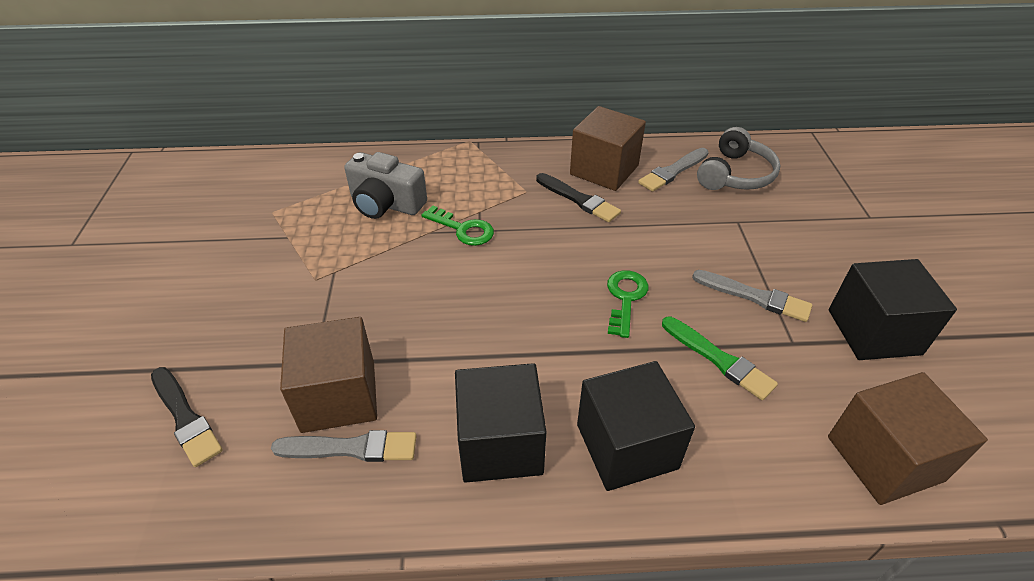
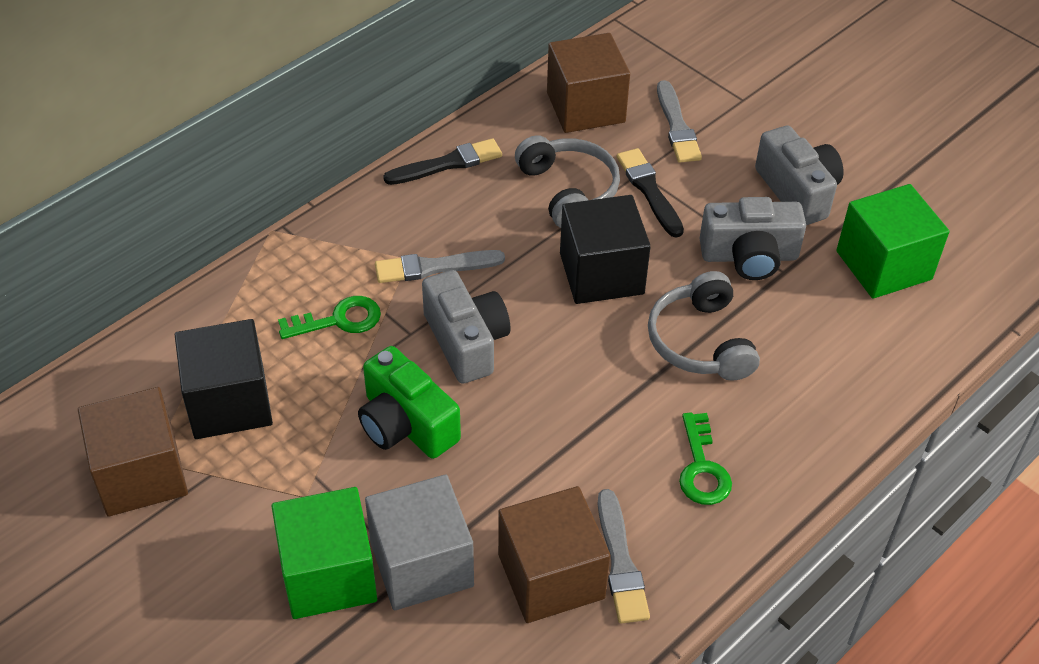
black cube: 3 -> 2
green brush: 1 -> 0
green camera: 0 -> 1
green cube: 0 -> 2
grey camera: 1 -> 3
grey cube: 0 -> 1
grey headphones: 1 -> 2

